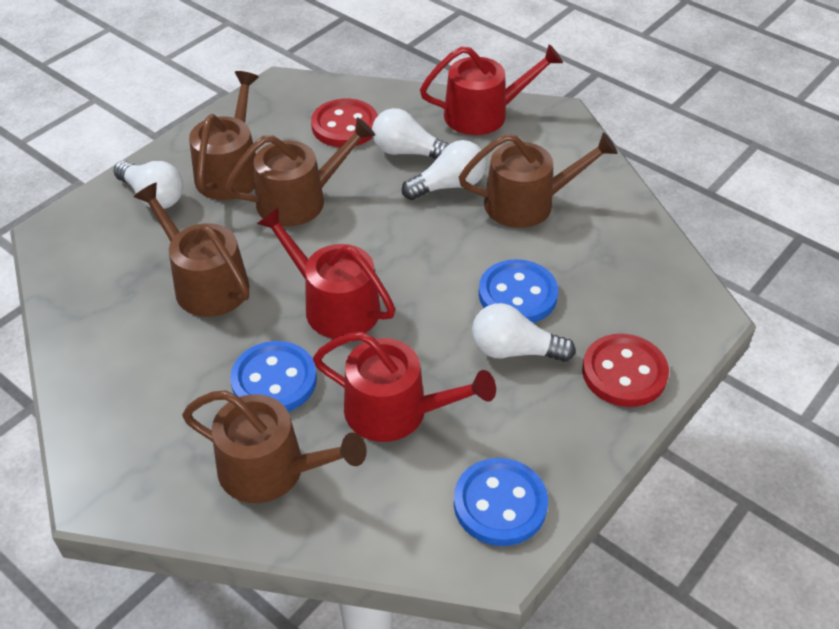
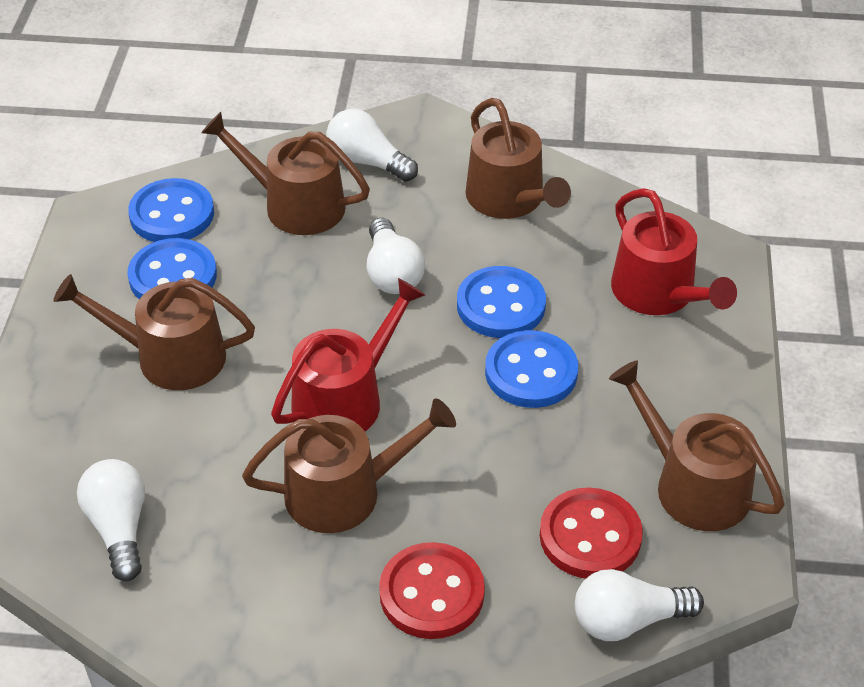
blue button: 3 -> 4
red watering can: 3 -> 2

